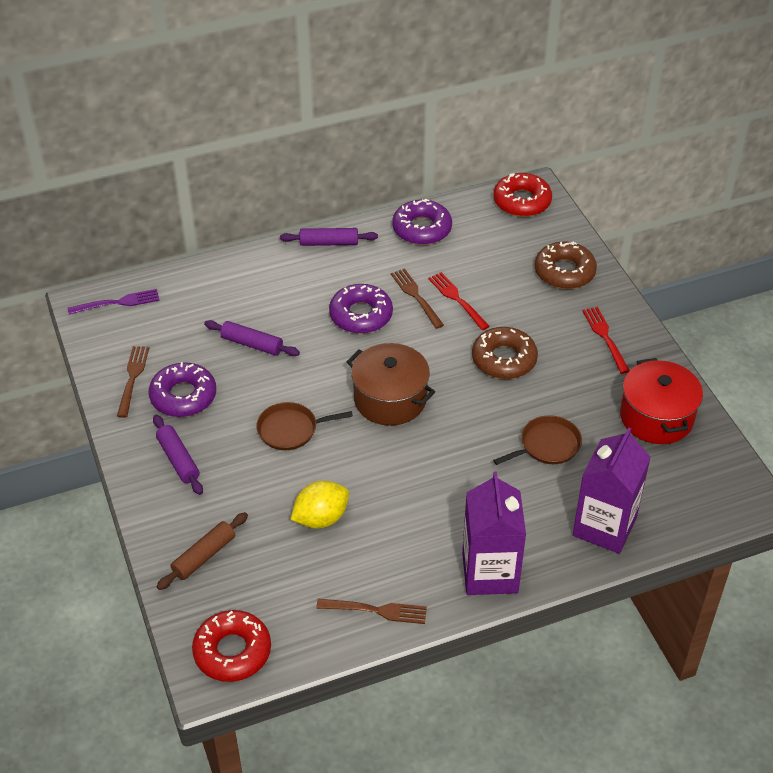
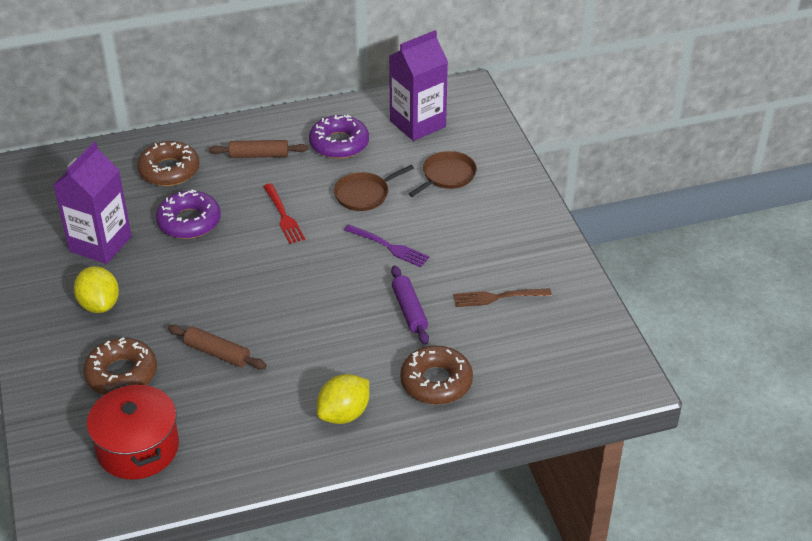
brown donut: 2 -> 3
brown fork: 3 -> 1
brown pot: 1 -> 0
brown rolling pin: 1 -> 2
purple donut: 3 -> 2
purple rolling pin: 3 -> 1
red donut: 2 -> 0
red fork: 2 -> 1
yellow lemon: 1 -> 2

